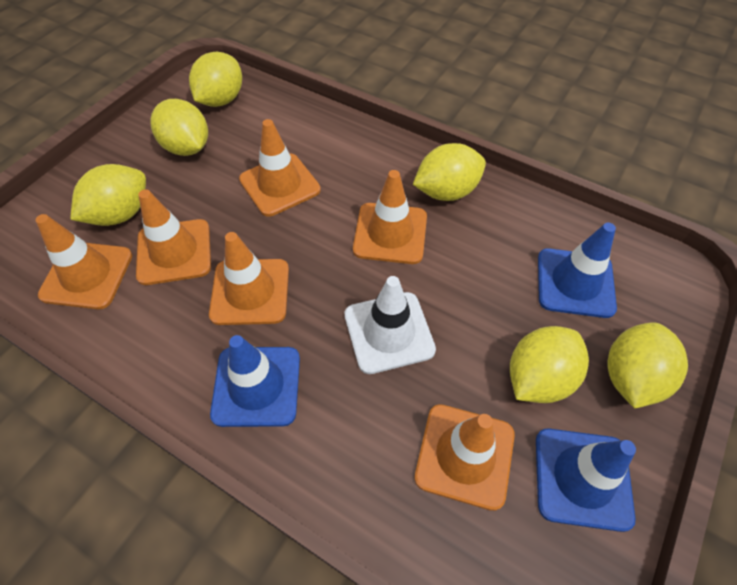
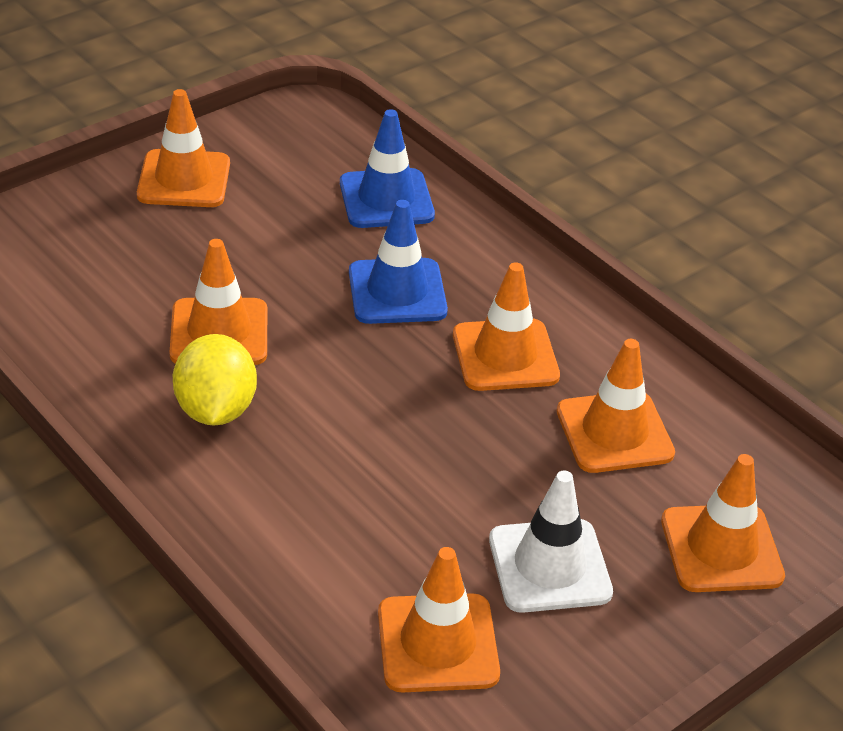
blue traffic cone: 3 -> 2
yellow lemon: 6 -> 1

